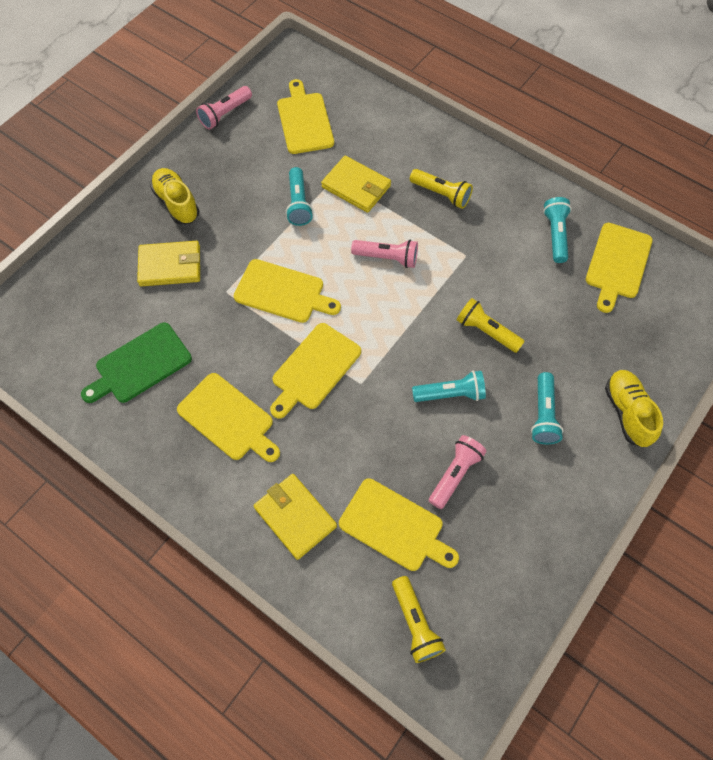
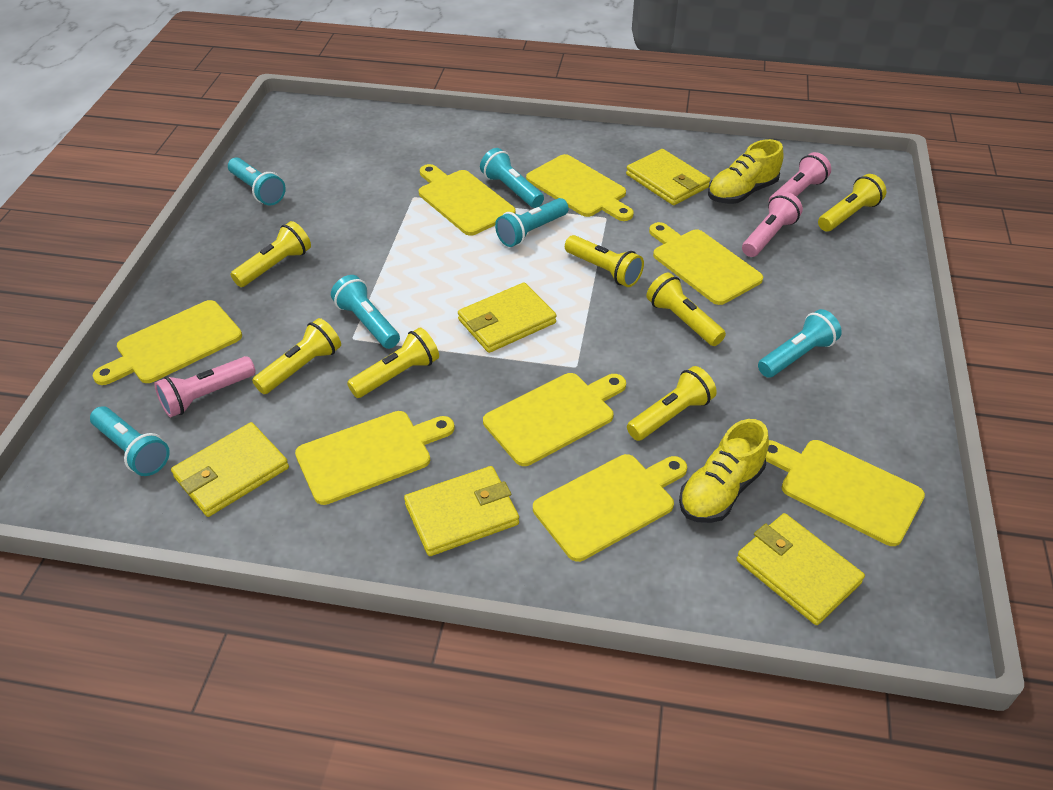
green cutting board: 1 -> 0
turquoise flashlight: 4 -> 6
yellow cutting board: 6 -> 8
yellow flashlight: 3 -> 7
yellow wallet: 3 -> 5

